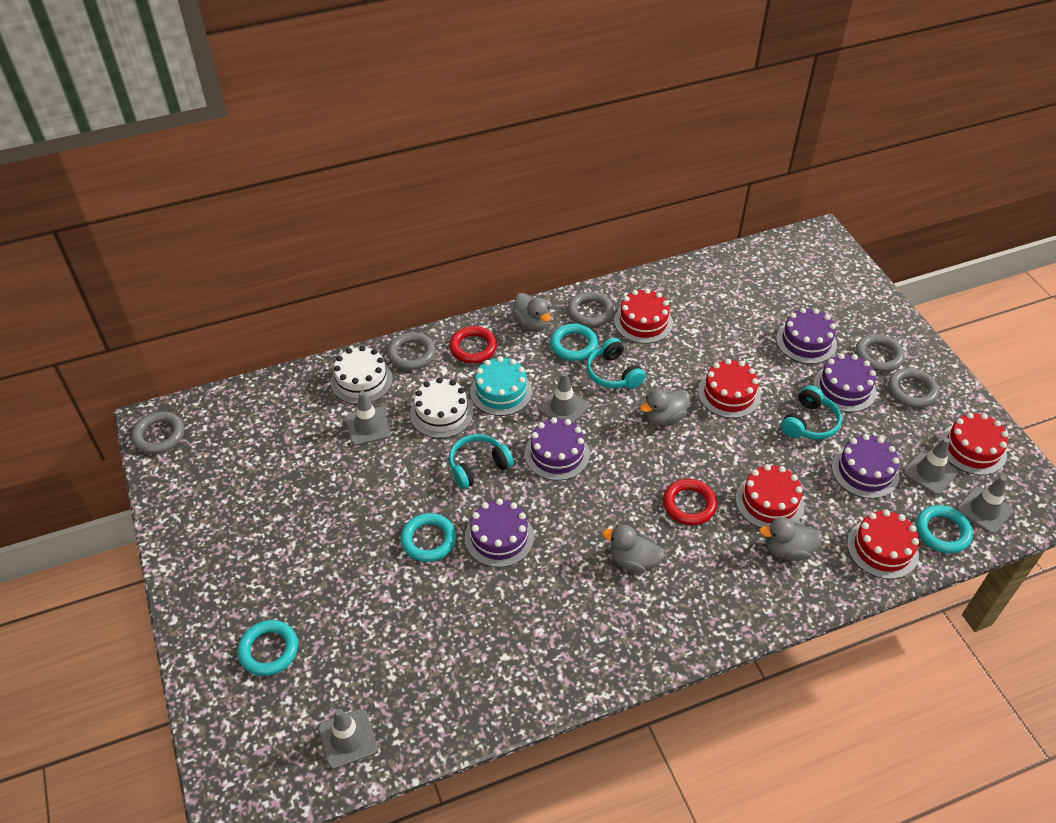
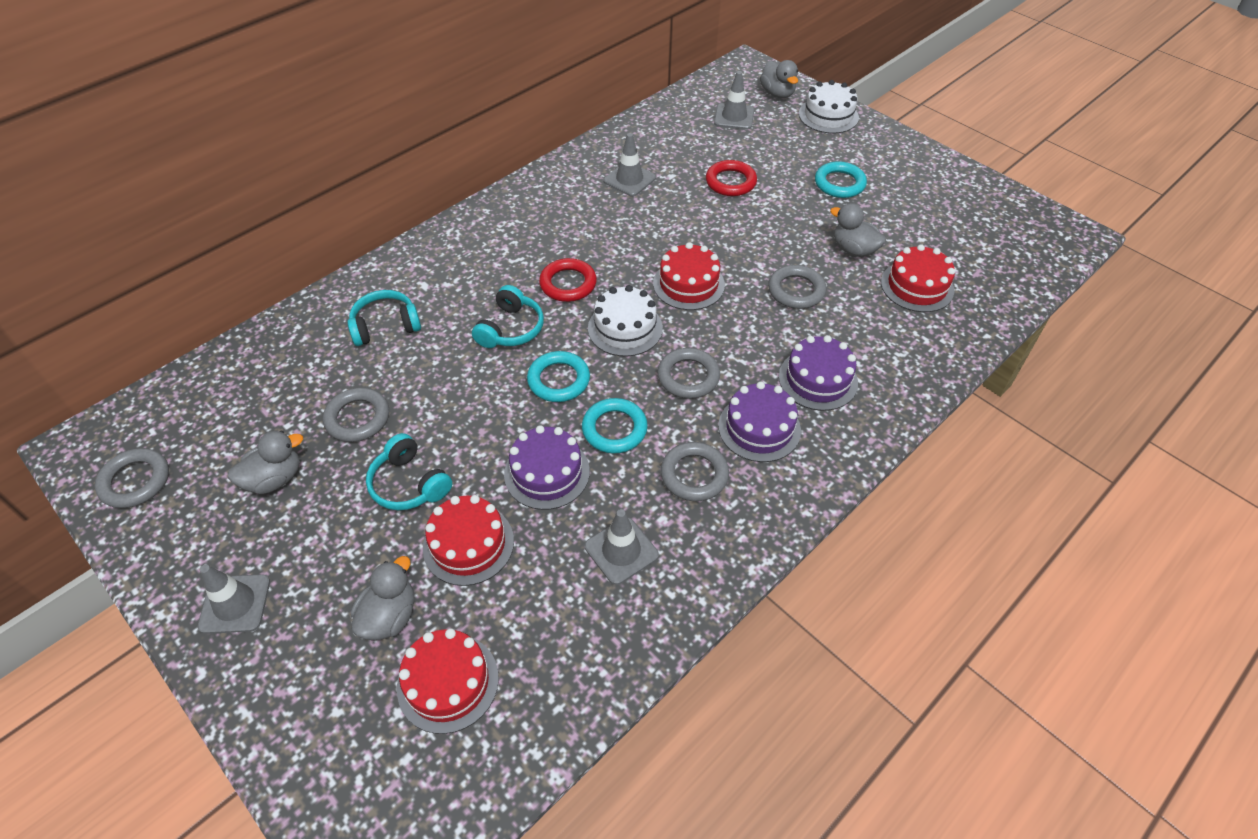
grey traffic cone: 5 -> 4
purple cake: 5 -> 3
red cake: 5 -> 4
turquoise cake: 1 -> 0
turquoise ring: 4 -> 3

